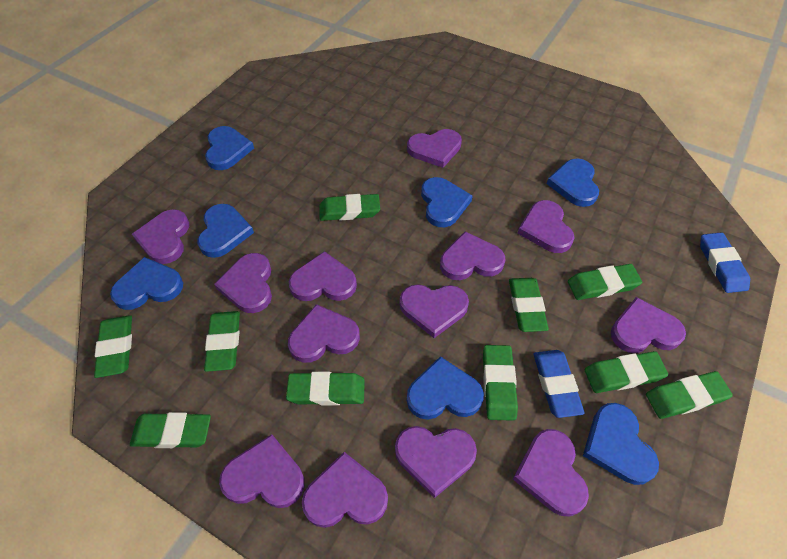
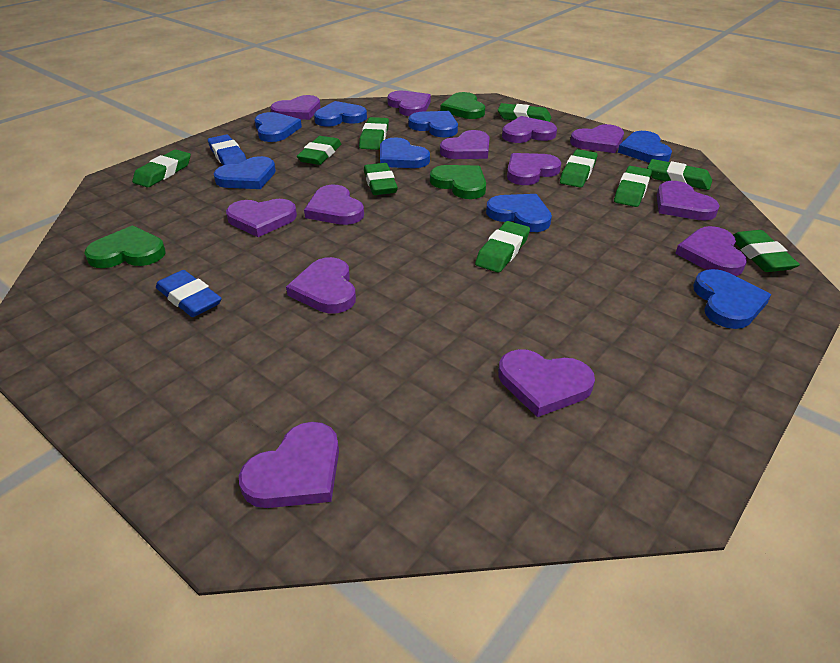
blue heart: 7 -> 8
green heart: 0 -> 3

